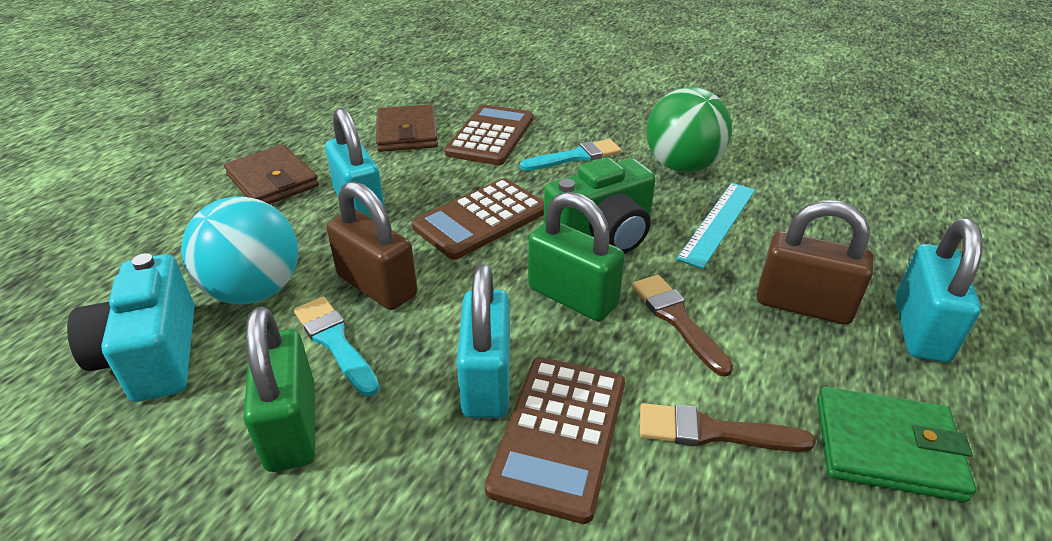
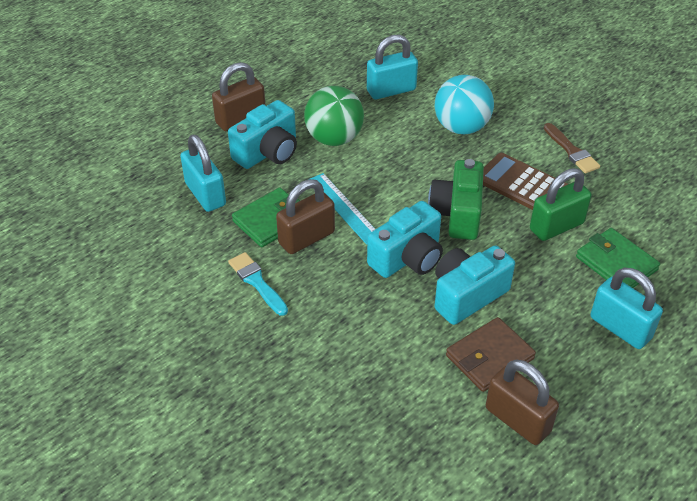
brown brush: 2 -> 1
brown calculator: 3 -> 1
brown padlock: 2 -> 3
brown wallet: 2 -> 1
green padlock: 2 -> 1
green wallet: 1 -> 2
turquoise brush: 2 -> 1
turquoise camera: 1 -> 3

